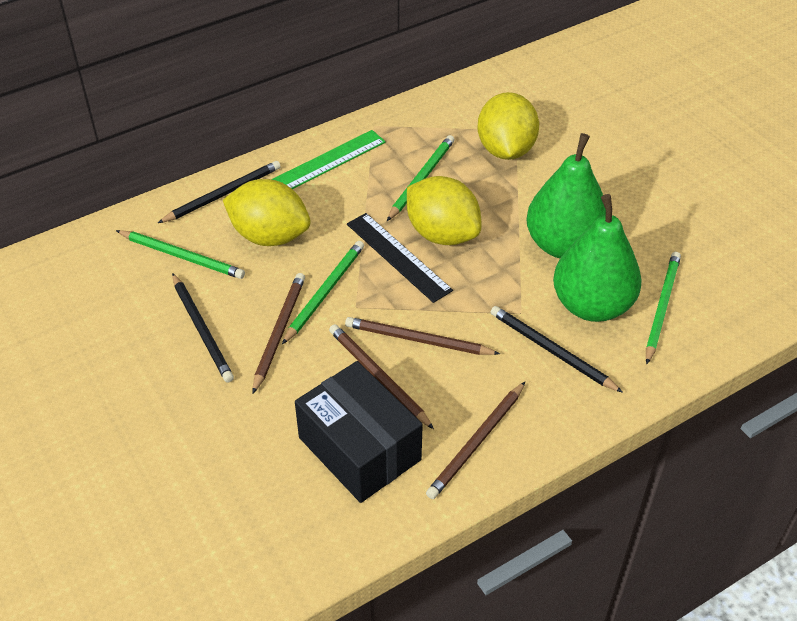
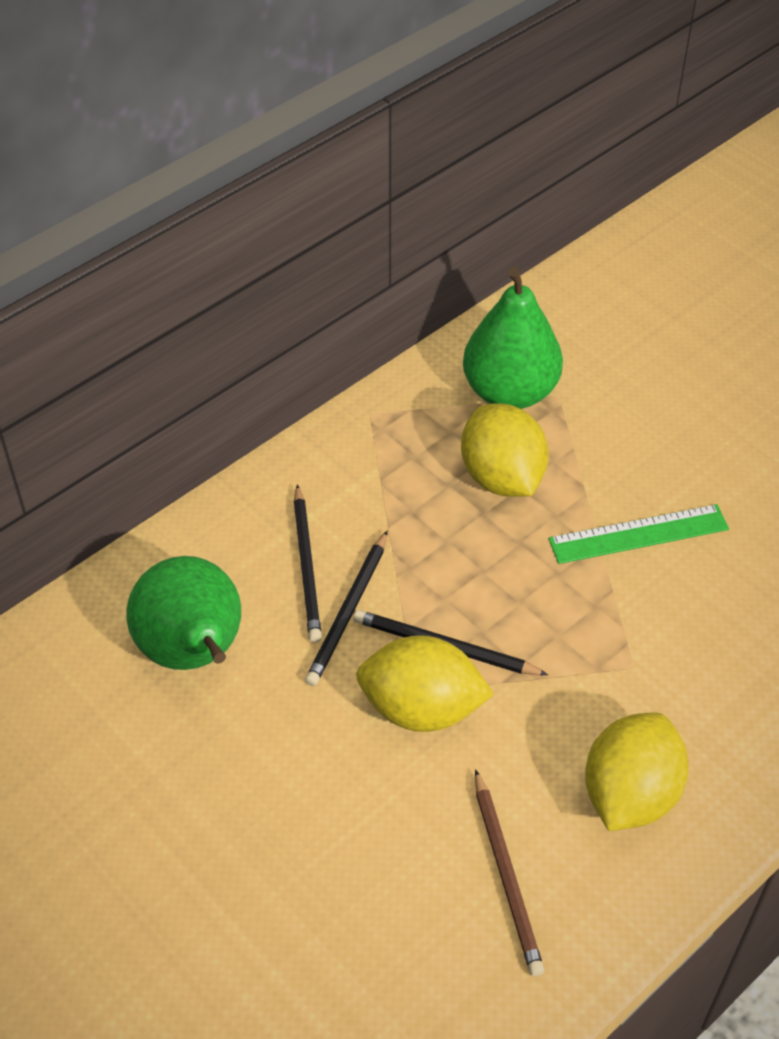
black box: 1 -> 0
black ruler: 1 -> 0
brown pencil: 4 -> 1
green pencil: 4 -> 0

